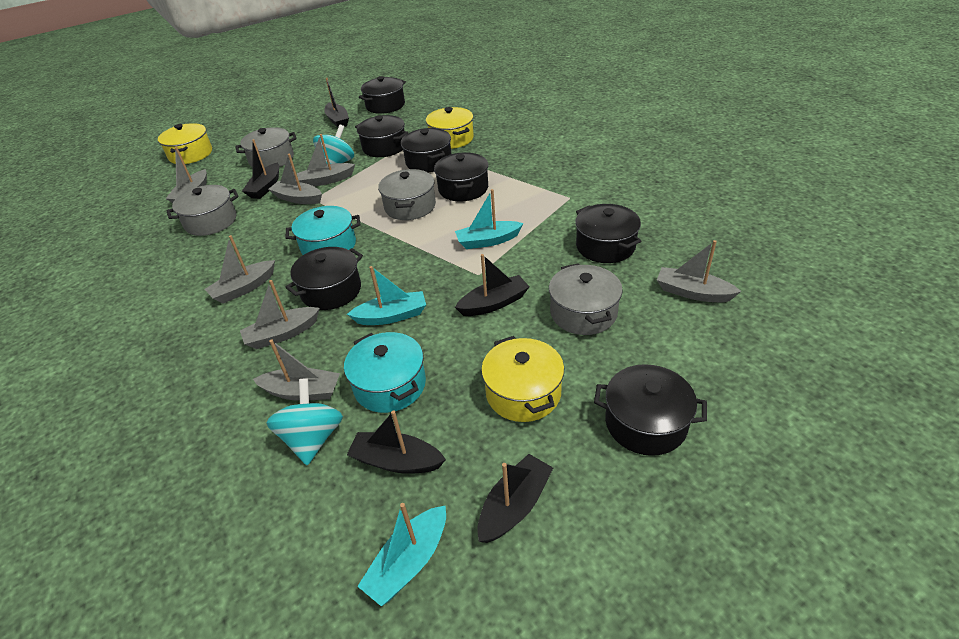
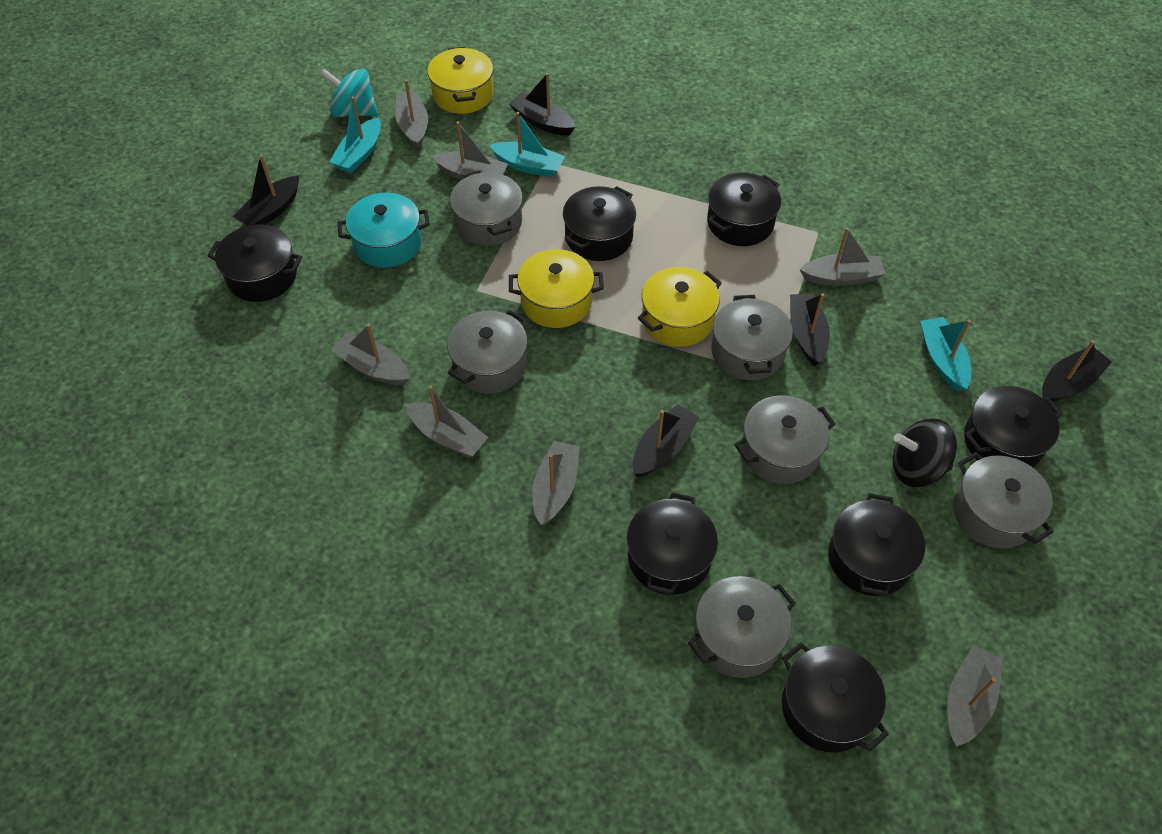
black spinning top: 0 -> 1
grey pot: 4 -> 6
turquoise pot: 2 -> 1
turquoise spinning top: 2 -> 1

